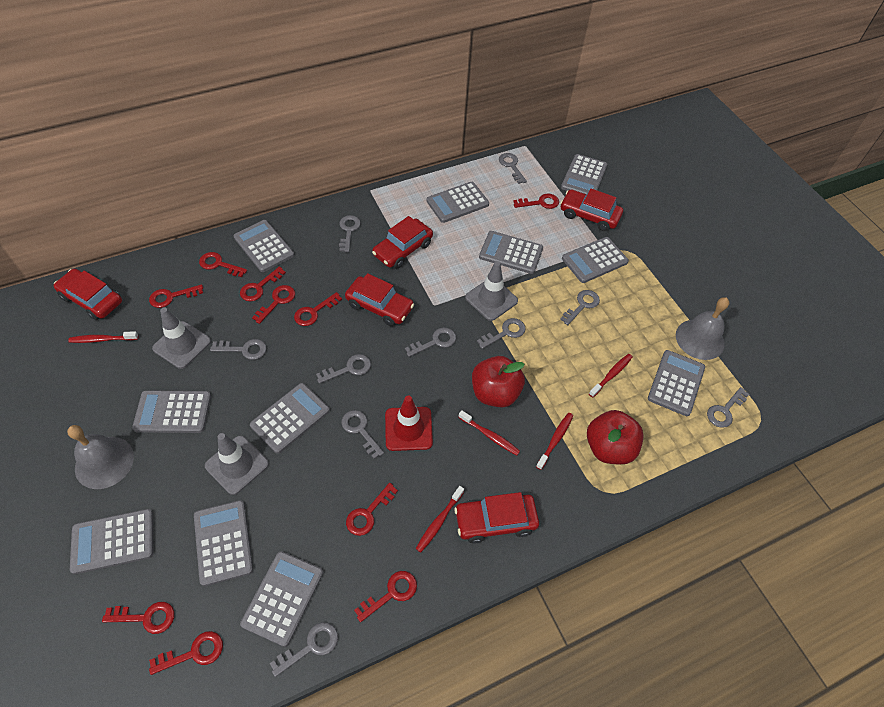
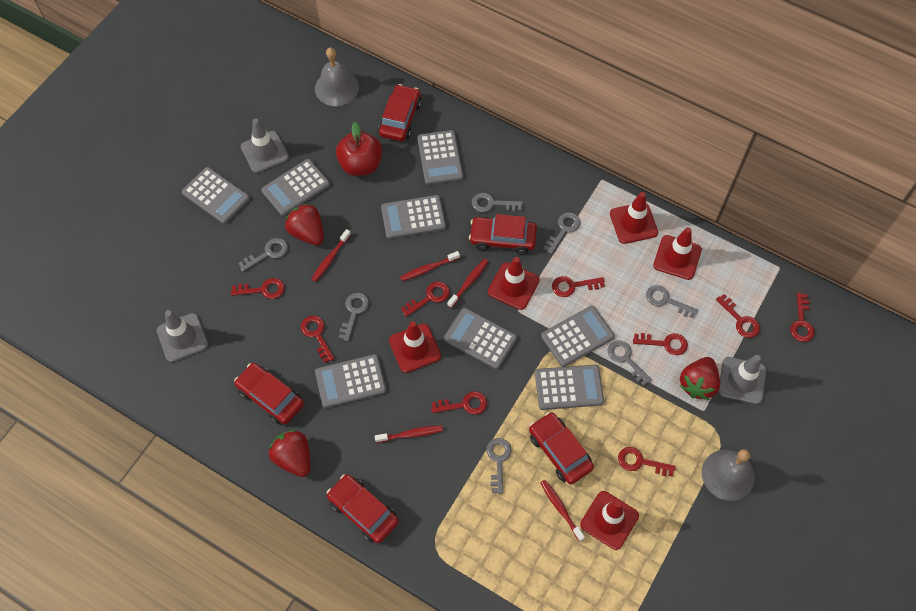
grey calculator: 11 -> 8
grey key: 10 -> 7
red apple: 2 -> 1
red key: 10 -> 9
red strawberry: 0 -> 3
red traffic cone: 1 -> 5

